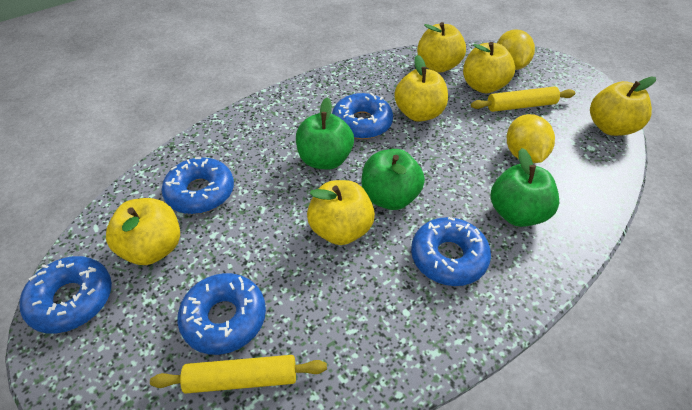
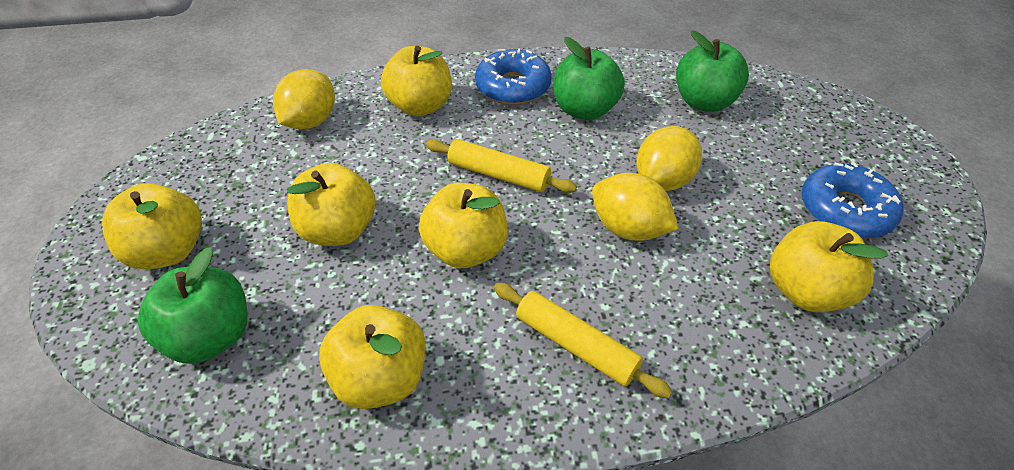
blue donut: 5 -> 2
yellow lemon: 2 -> 3

